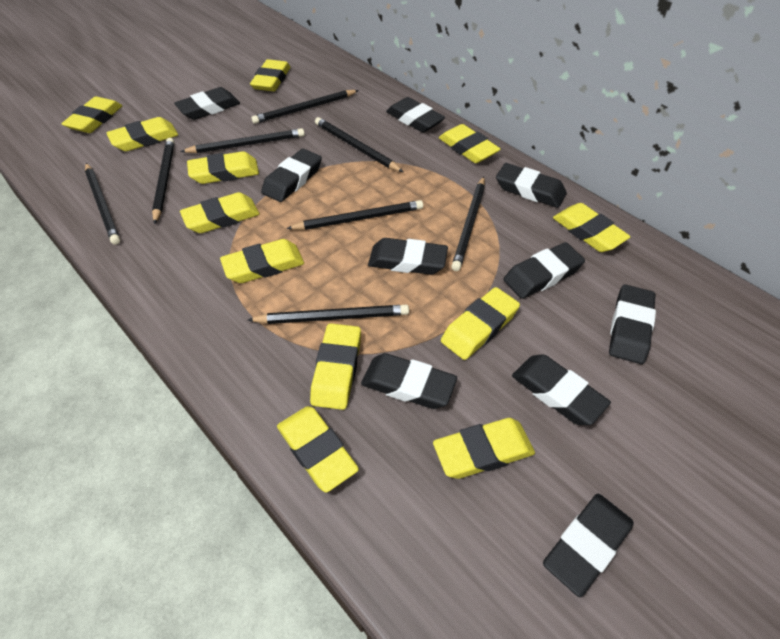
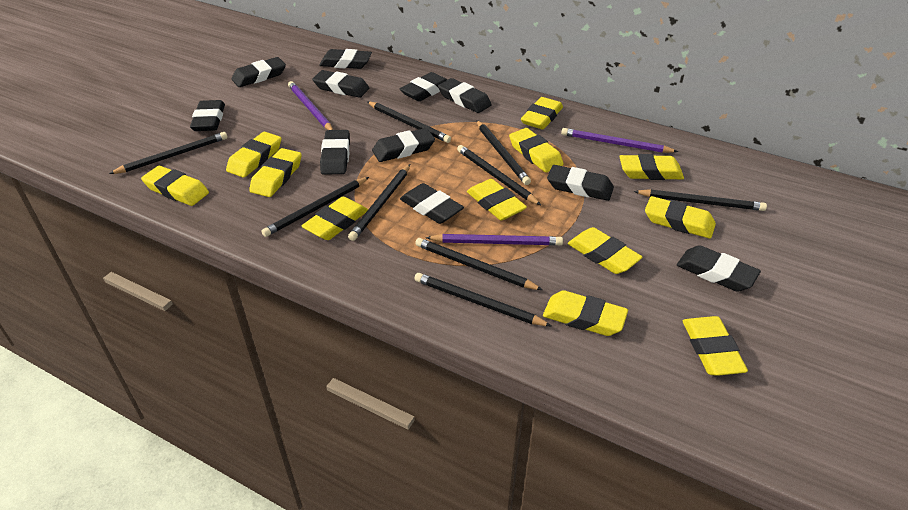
black eraser: 10 -> 11
black pencil: 8 -> 9
purple pencil: 0 -> 3

